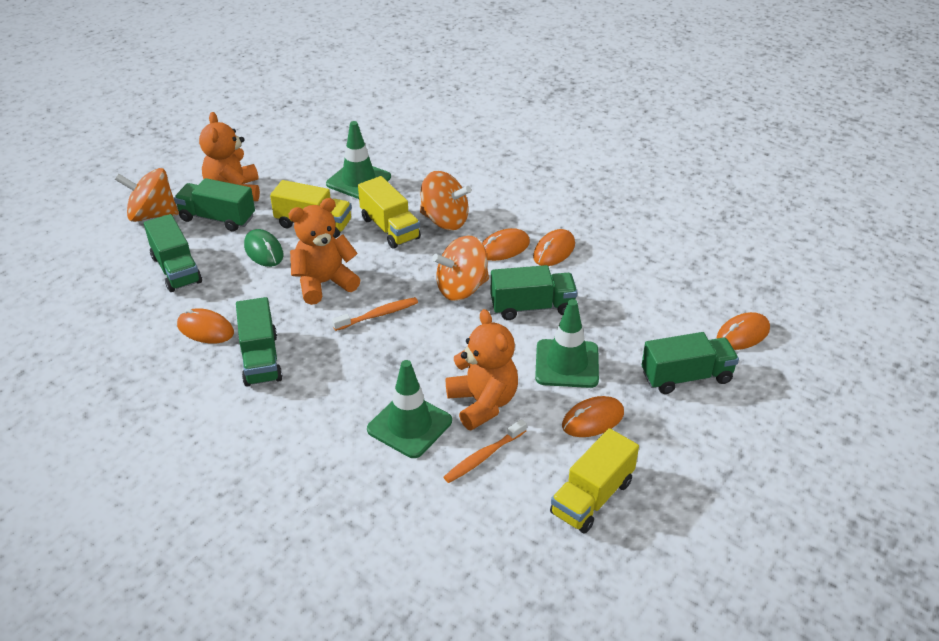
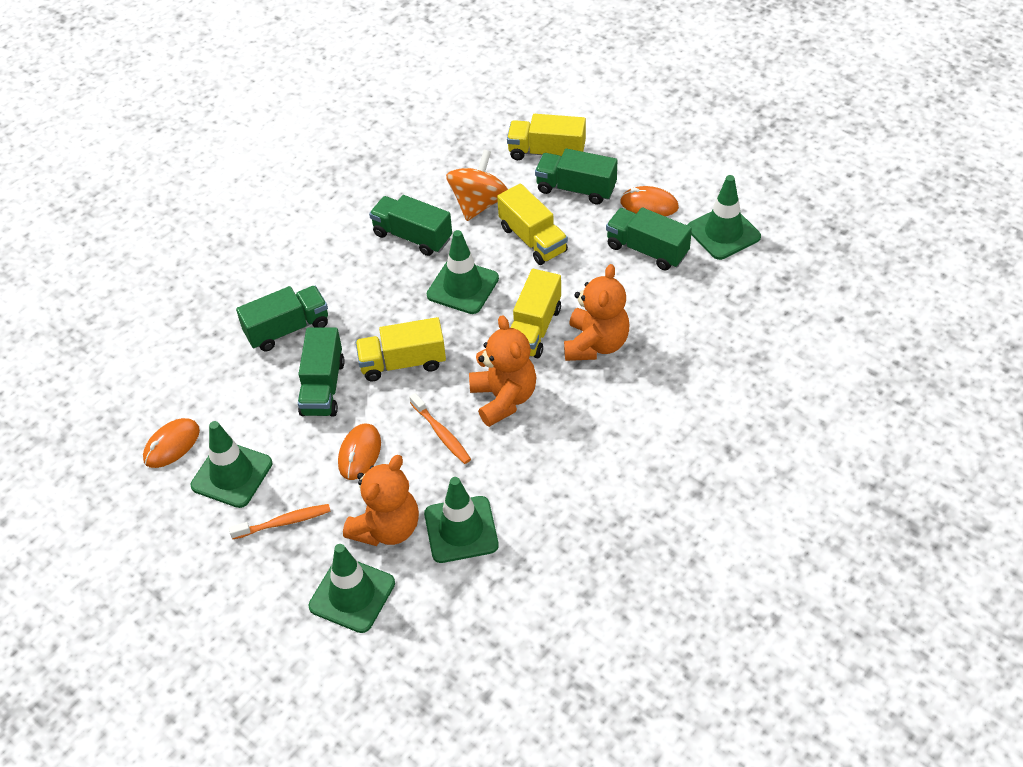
green mouse: 1 -> 0
green traffic cone: 3 -> 5
orange mouse: 5 -> 3
orange spinning top: 3 -> 1
yellow truck: 3 -> 4

